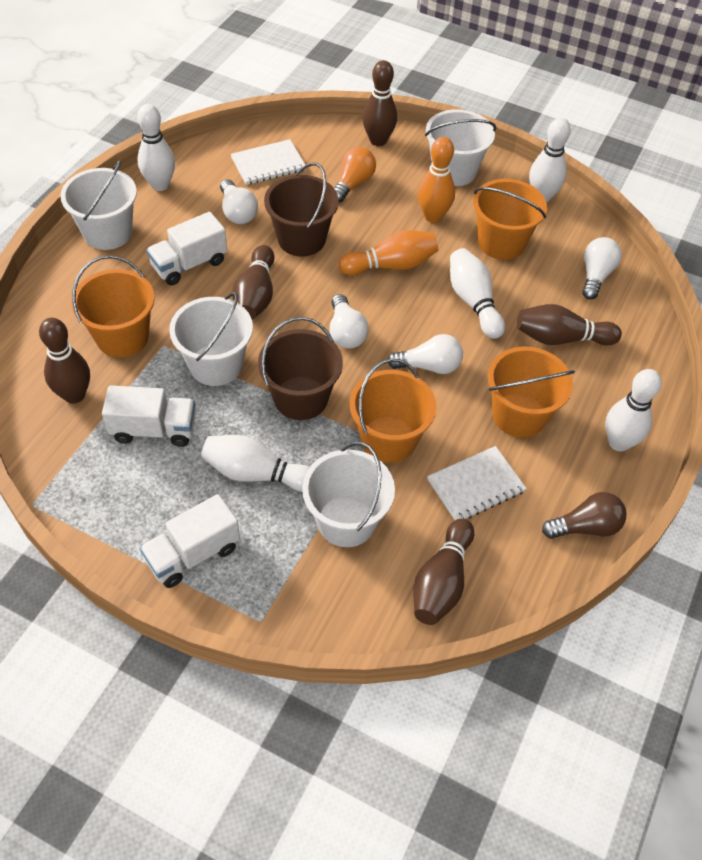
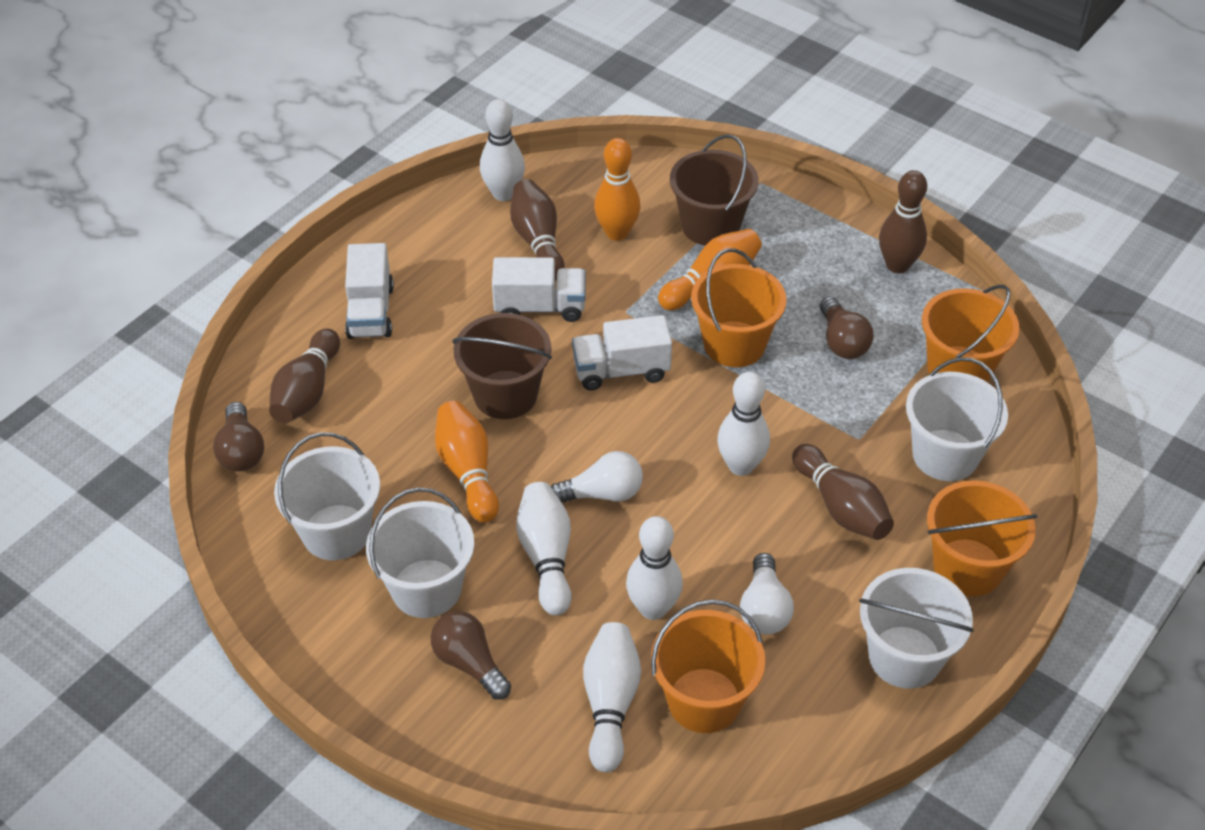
brown bowling pin: 5 -> 4
brown light bulb: 1 -> 3
orange bowling pin: 2 -> 3
orange light bulb: 1 -> 0
white light bulb: 4 -> 2
white notebook: 2 -> 0

